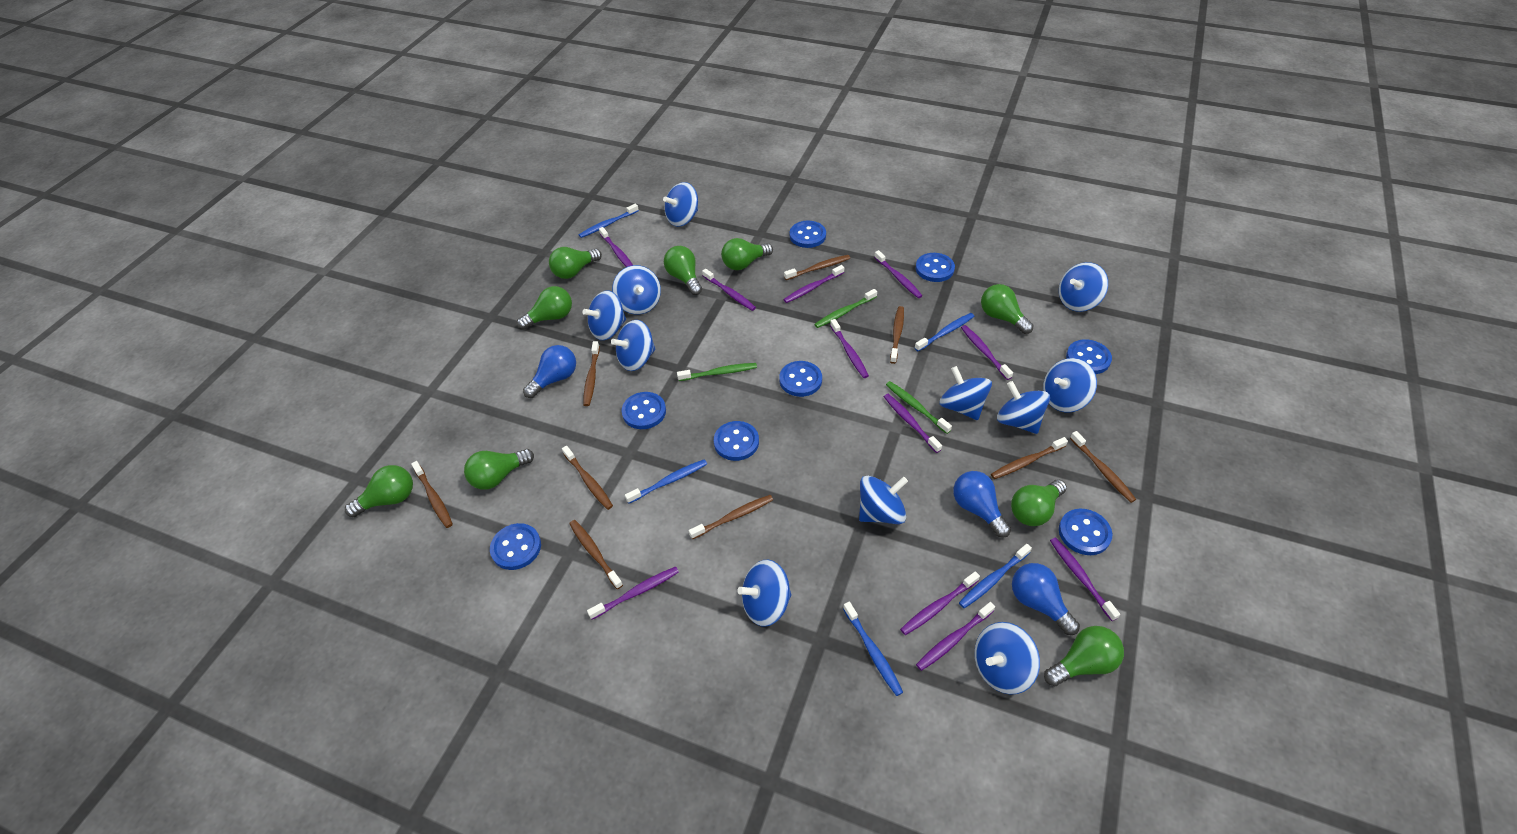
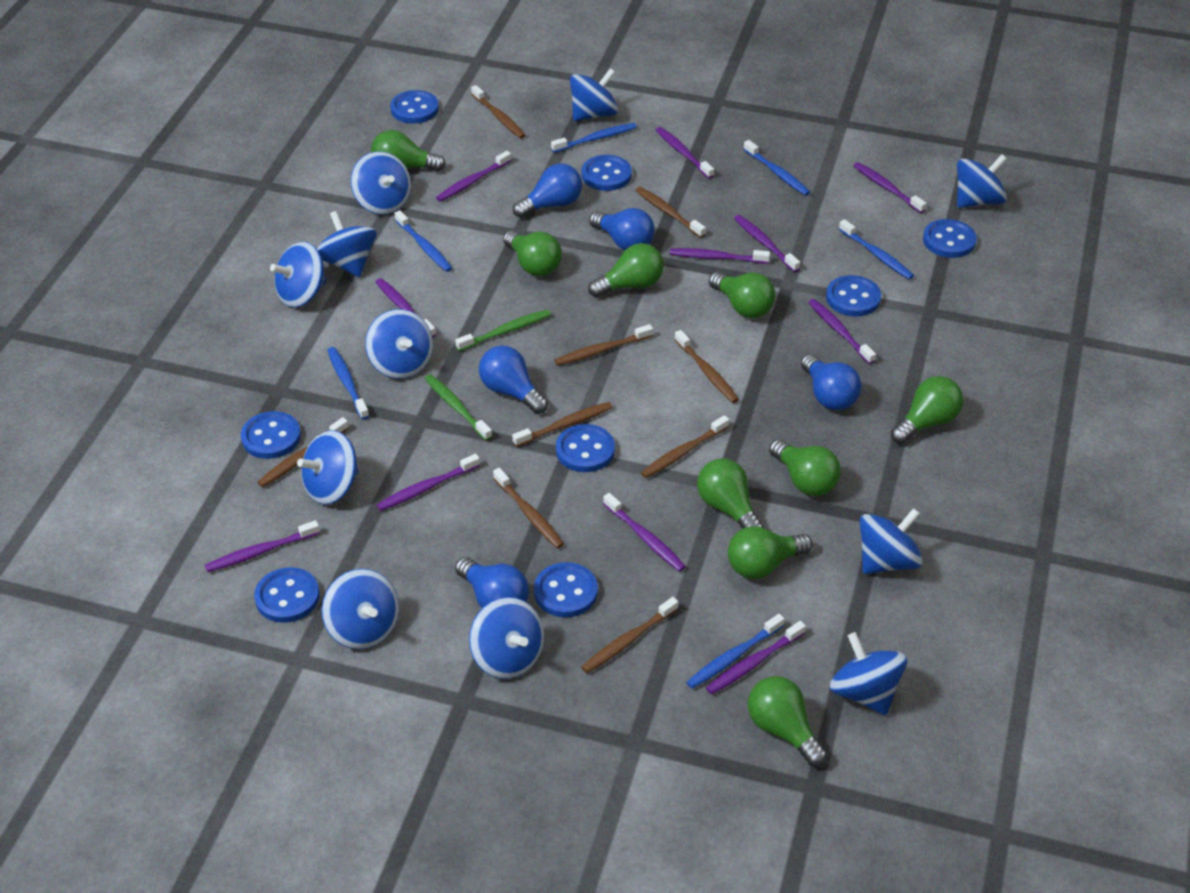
blue light bulb: 3 -> 5
blue toothbrush: 5 -> 6
green toothbrush: 3 -> 2

